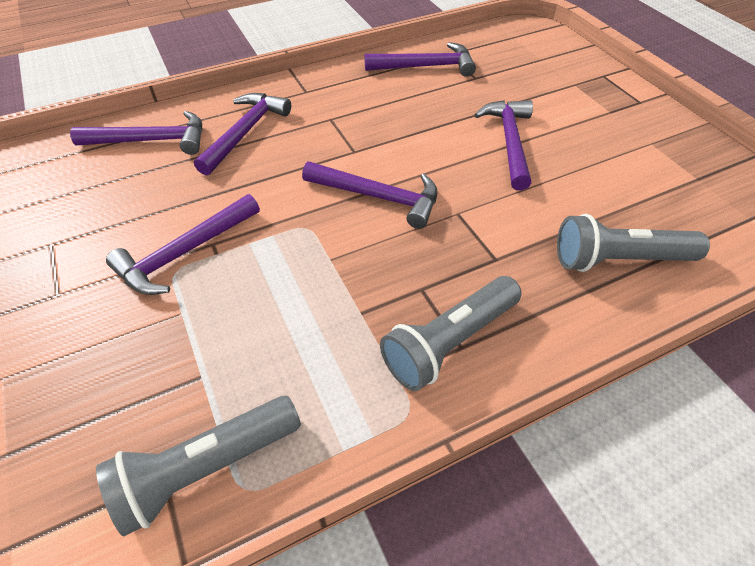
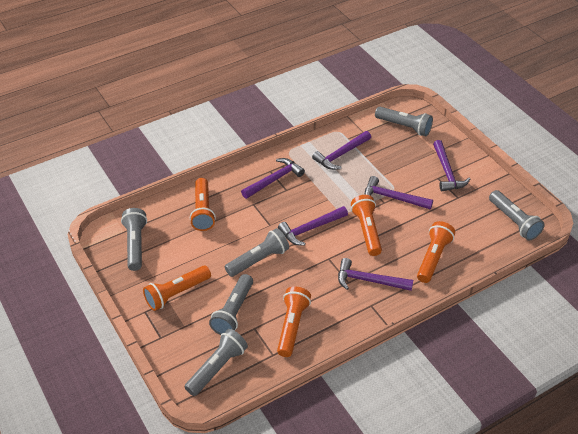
grey flashlight: 3 -> 6
orange flashlight: 0 -> 5

